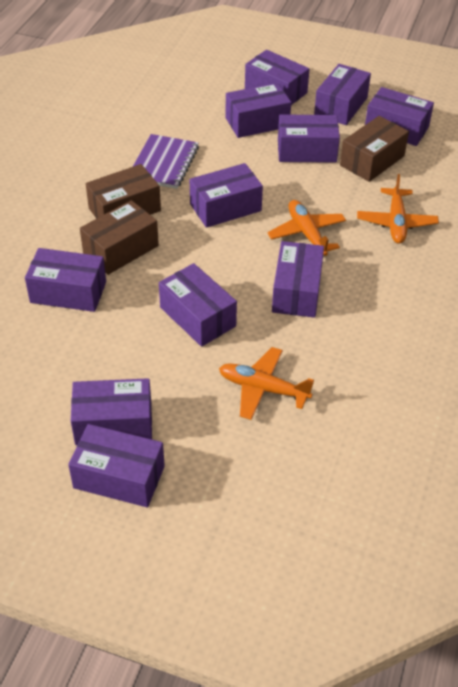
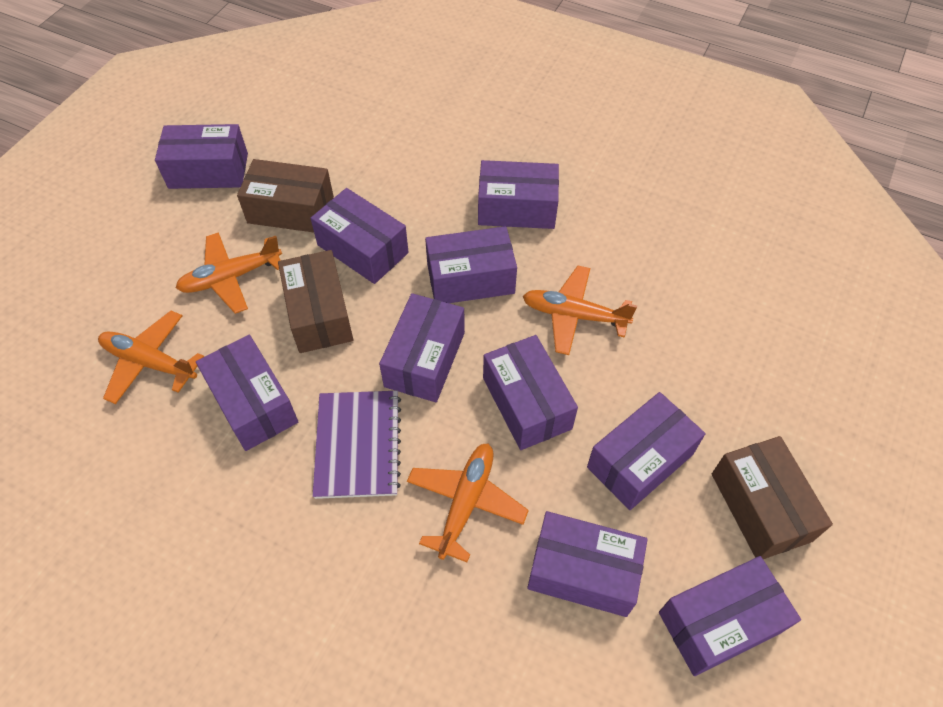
orange plane: 3 -> 4
purple box: 11 -> 10

